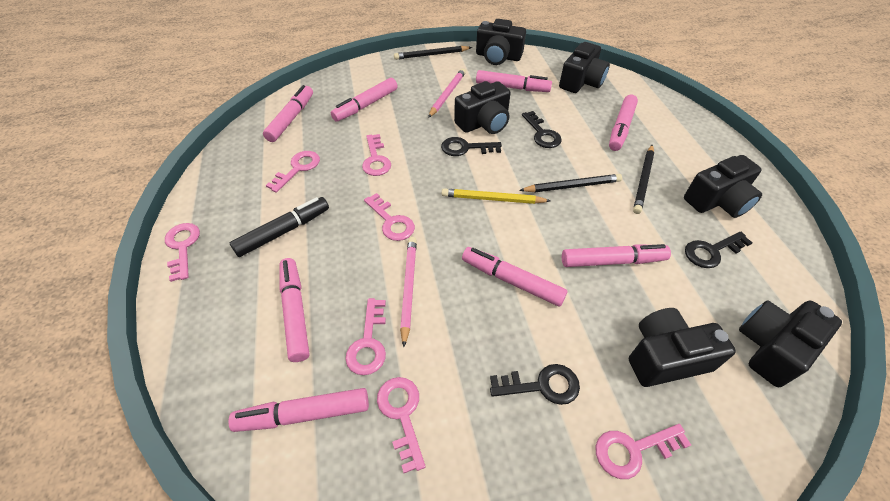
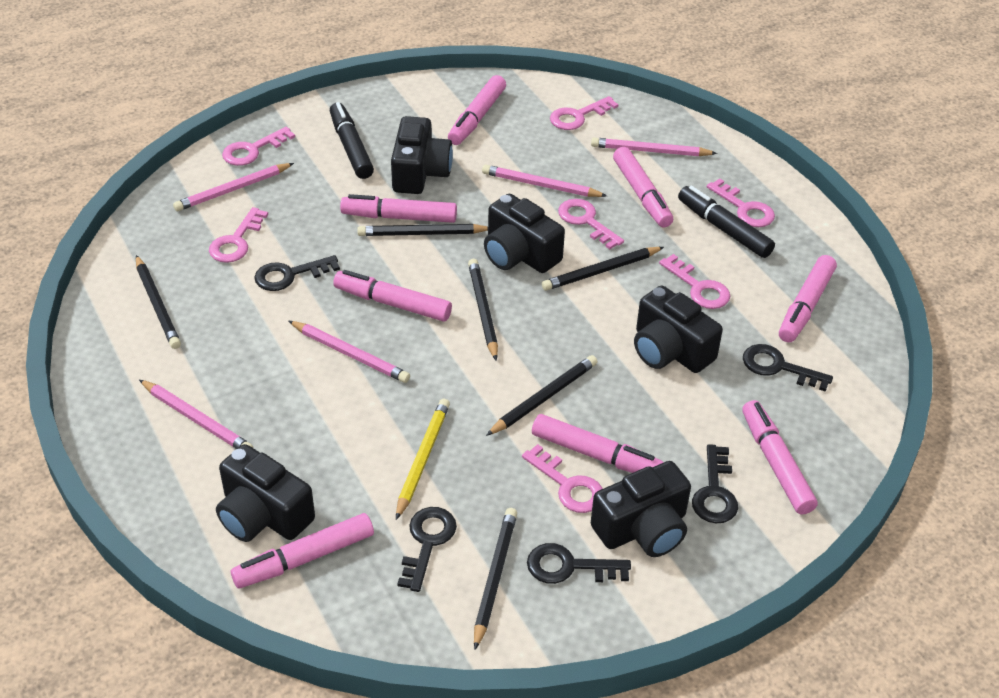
black camera: 6 -> 5
black key: 4 -> 5
black marker: 1 -> 2
black pencil: 3 -> 6
pink pencil: 2 -> 5

